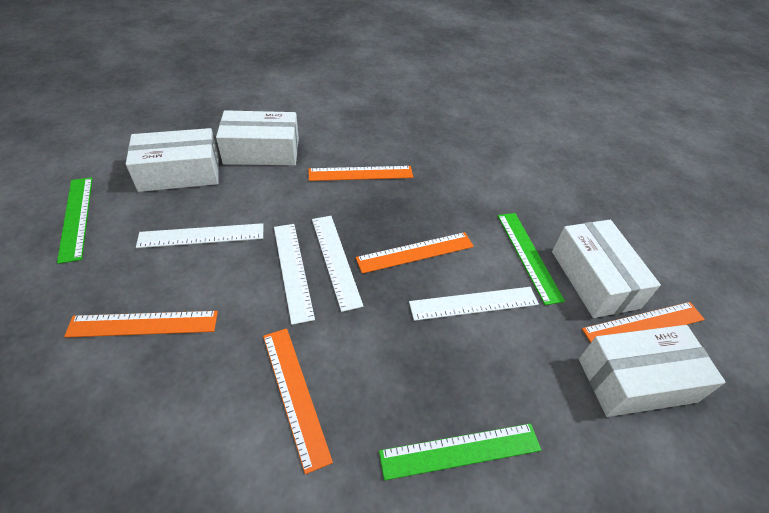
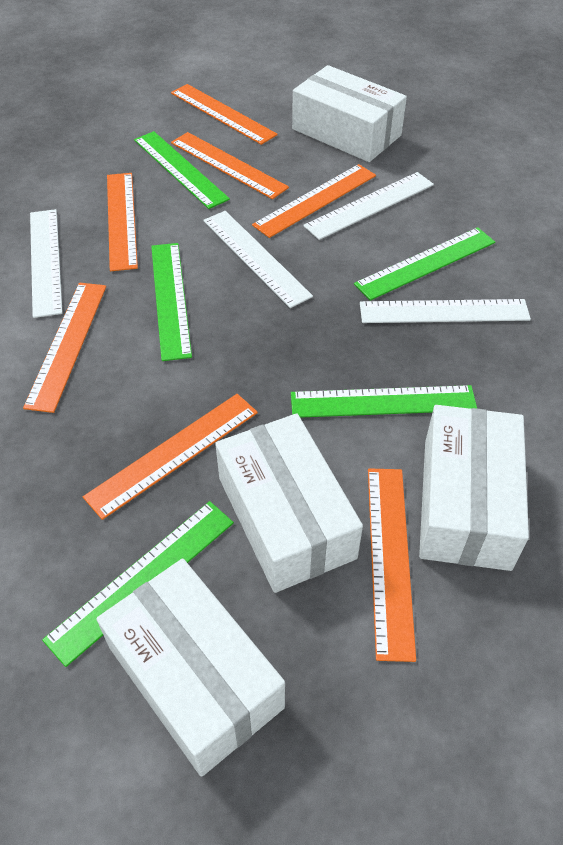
green ruler: 3 -> 5
orange ruler: 5 -> 7

